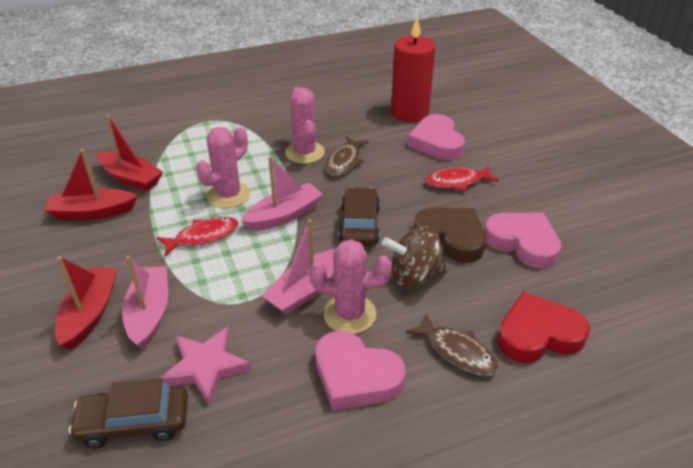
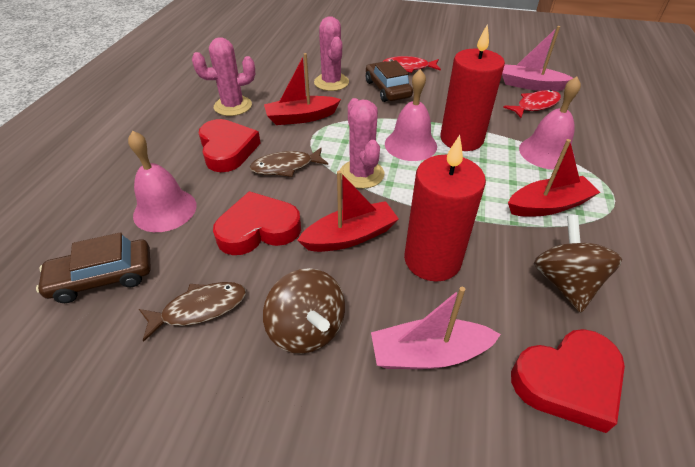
brown heart: 1 -> 0
brown spinning top: 1 -> 2
pink bell: 0 -> 3
pink boat: 3 -> 2
pink heart: 3 -> 0
pink star: 1 -> 0
red candle: 1 -> 2
red heart: 1 -> 3

